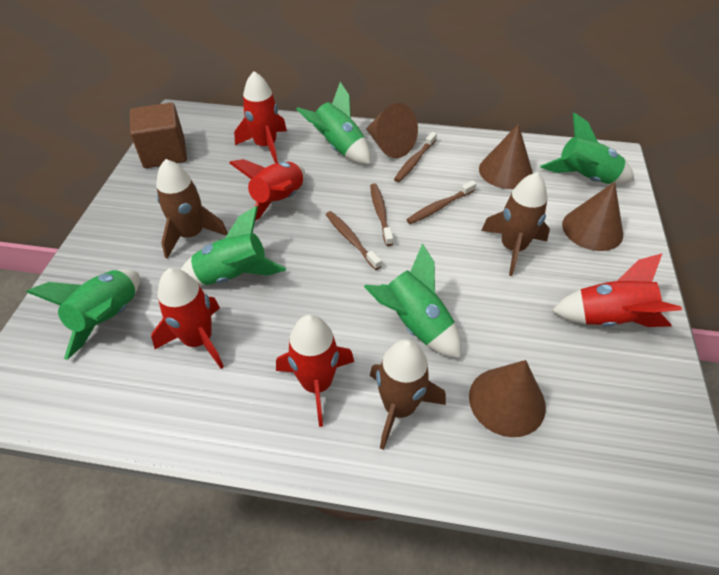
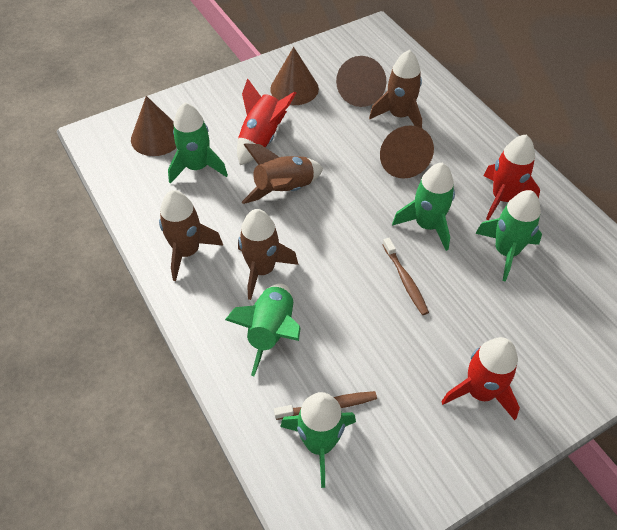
brown cube: 1 -> 0
brown rocket: 3 -> 4
brown toothbrush: 4 -> 2
red rocket: 5 -> 3

